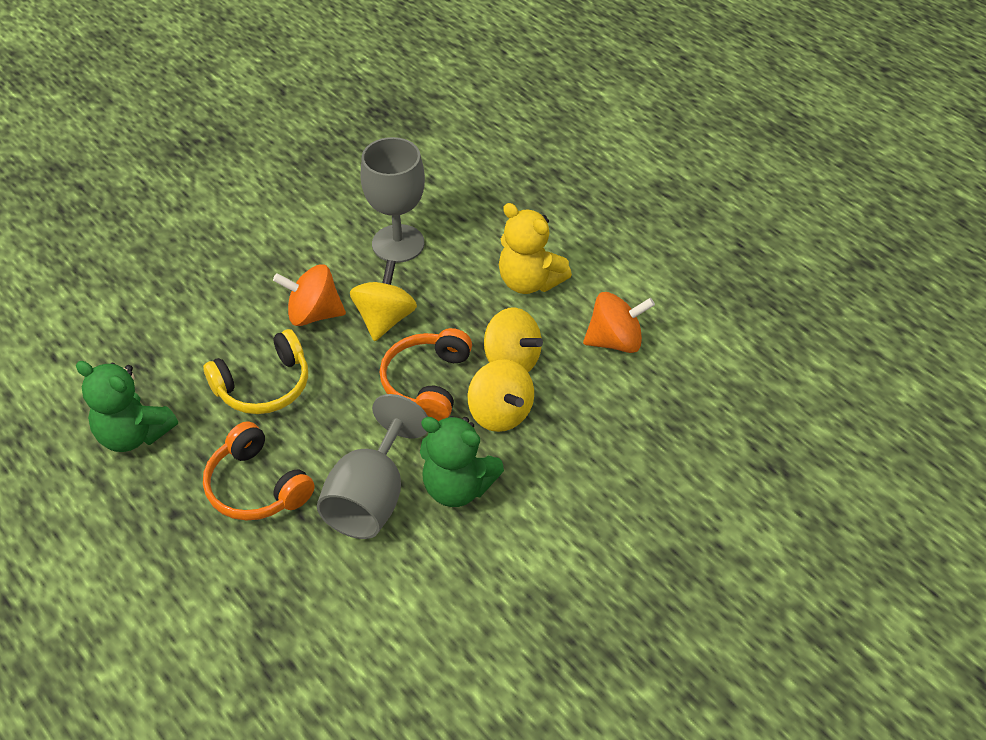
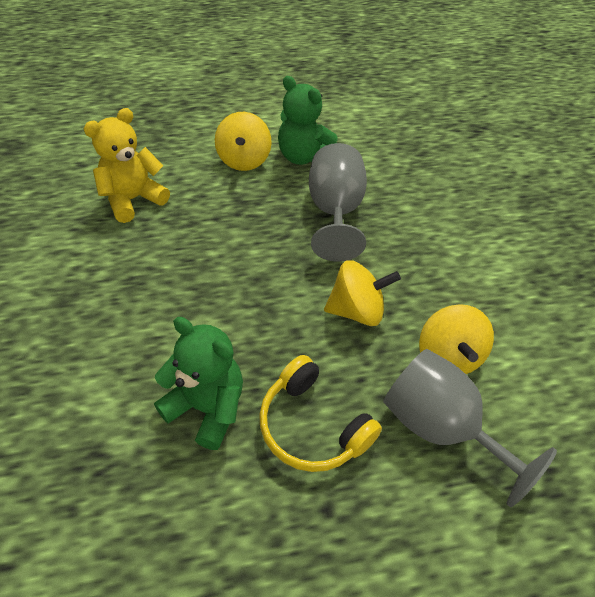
orange headphones: 2 -> 0
orange spinning top: 2 -> 0

